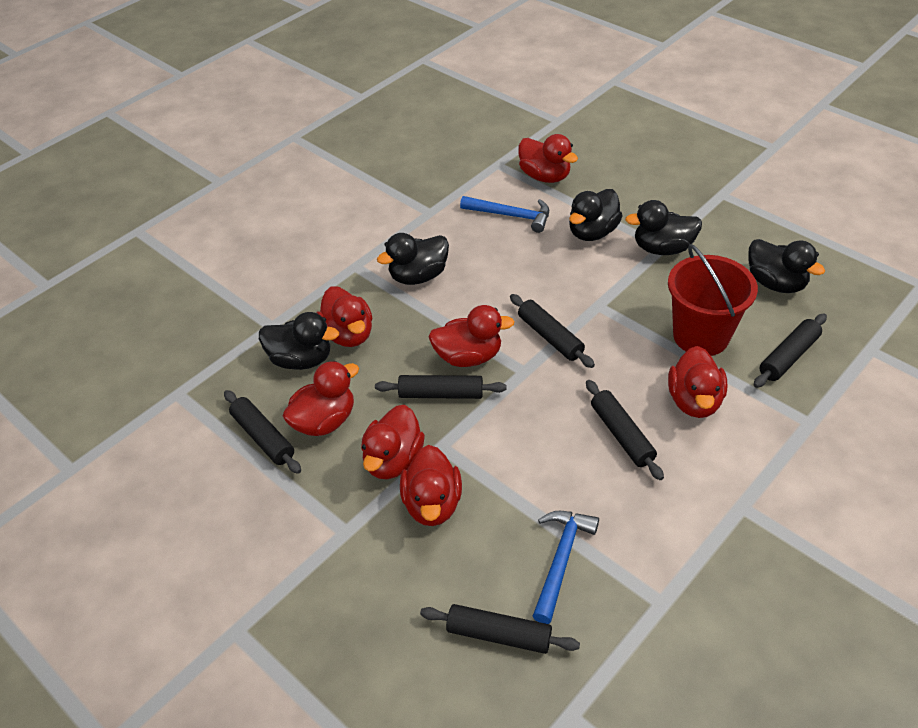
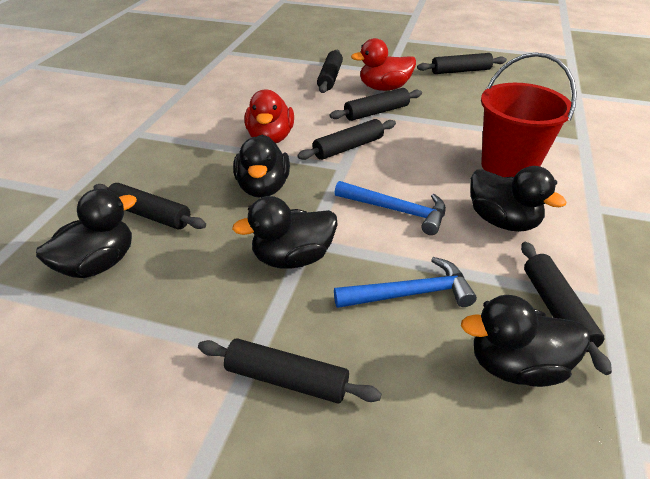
black rolling pin: 6 -> 7
red duck: 7 -> 2

